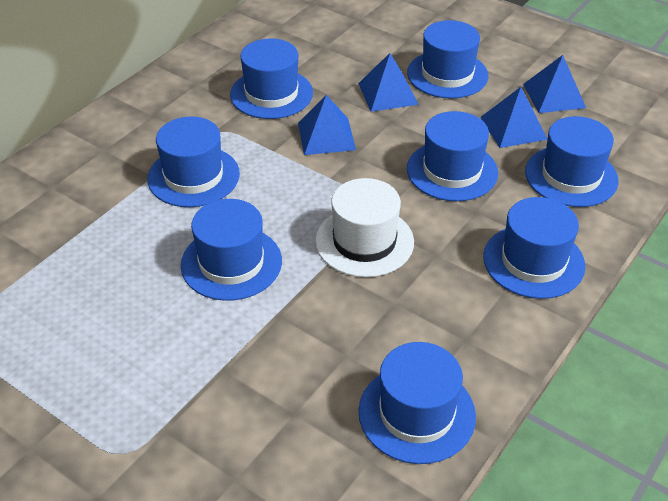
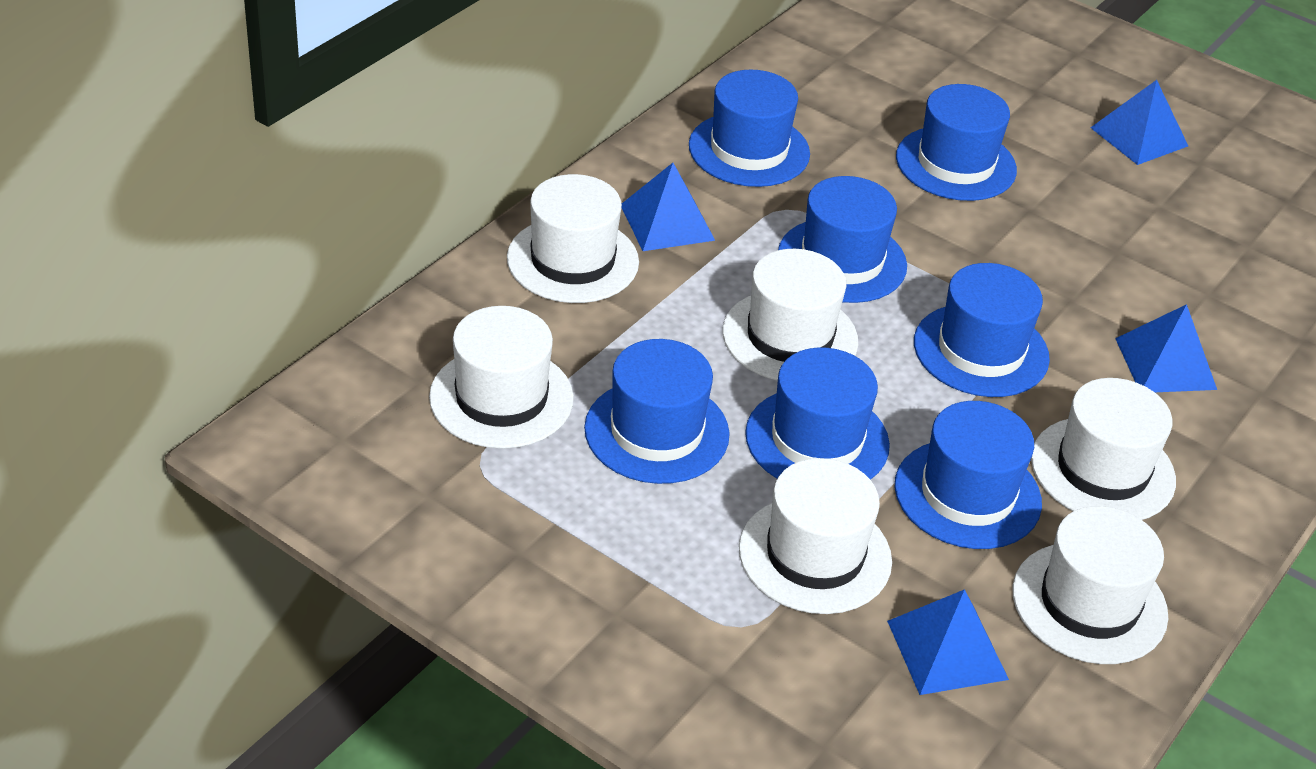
blue hat: 8 -> 7
white hat: 1 -> 6

